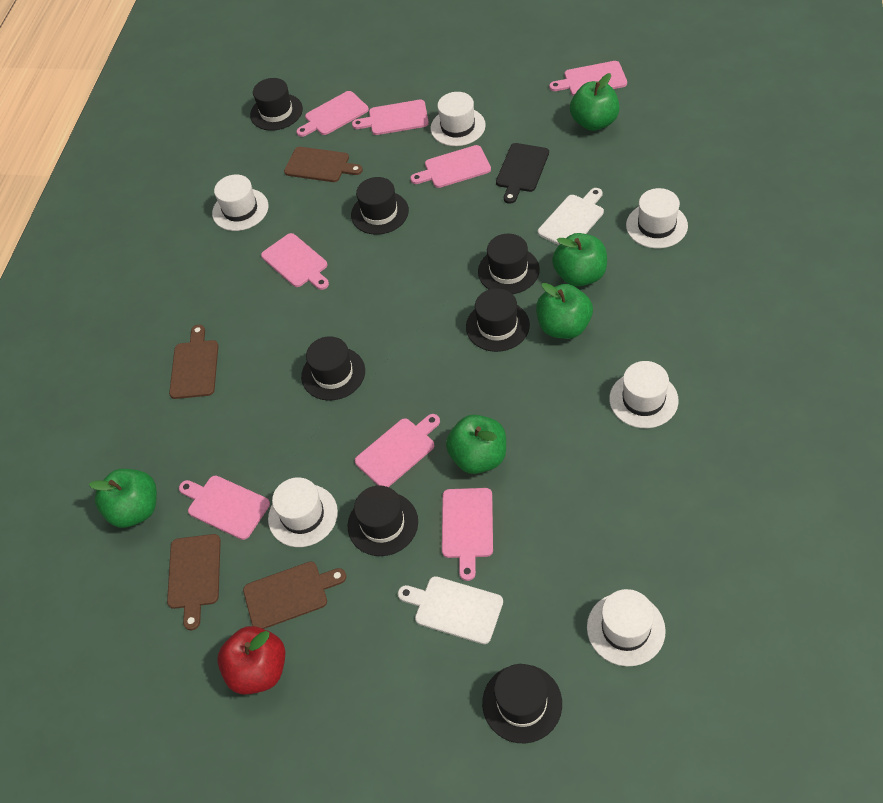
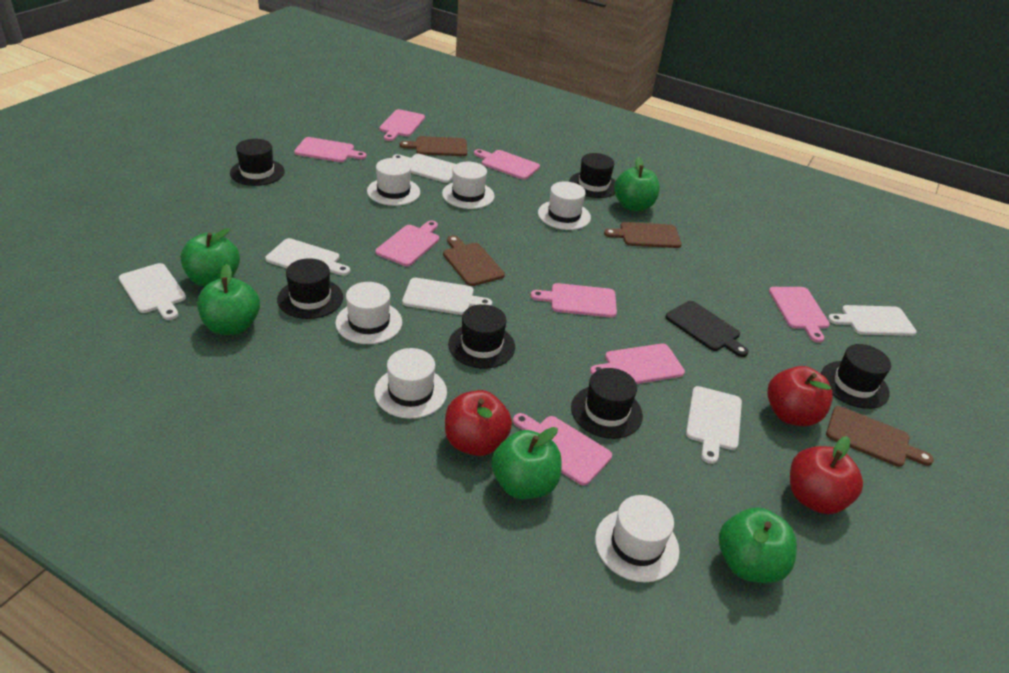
black hat: 7 -> 6
red apple: 1 -> 3
white cutting board: 2 -> 6

